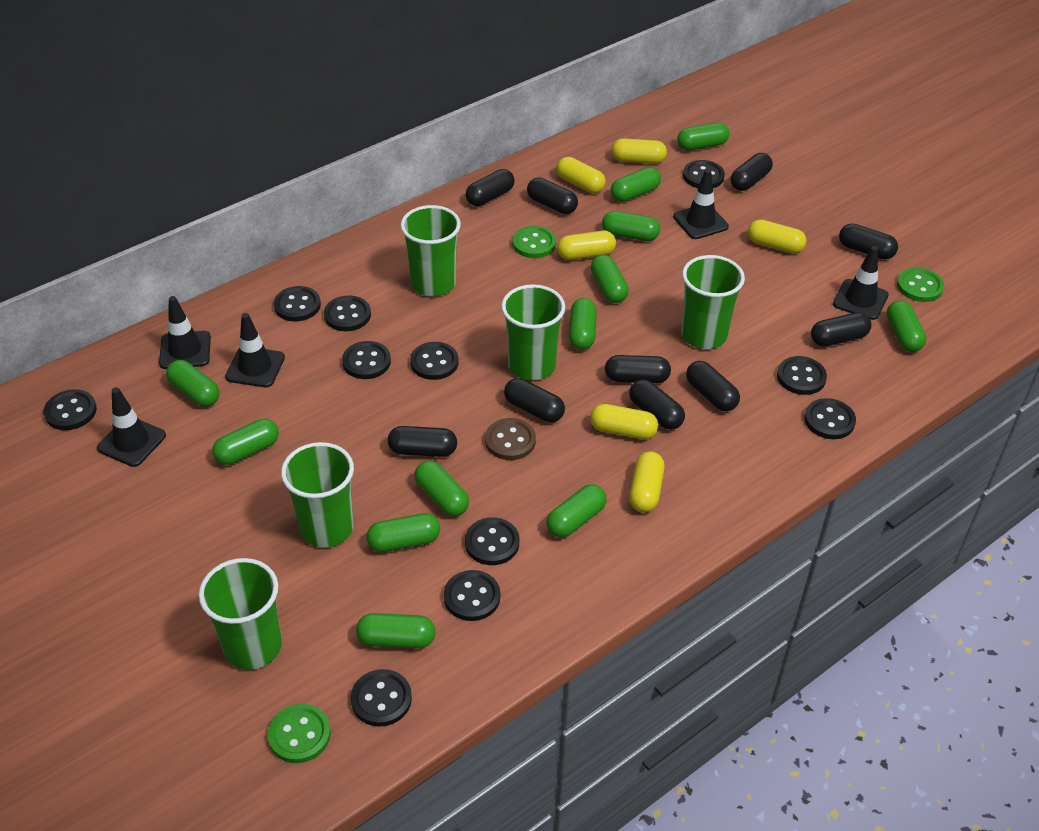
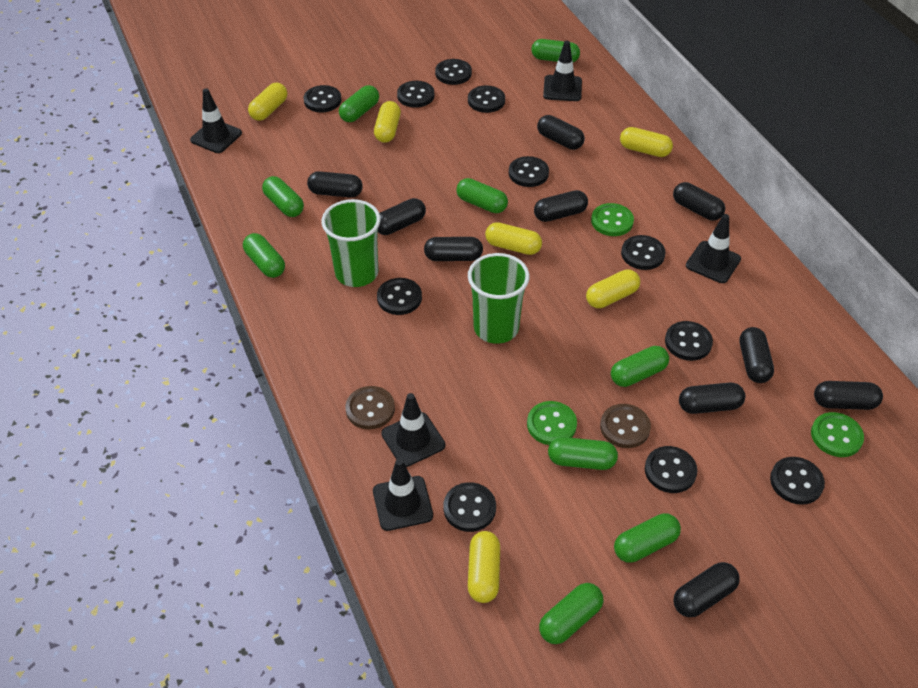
brown button: 1 -> 2
green capsule: 12 -> 9
green cup: 5 -> 2

